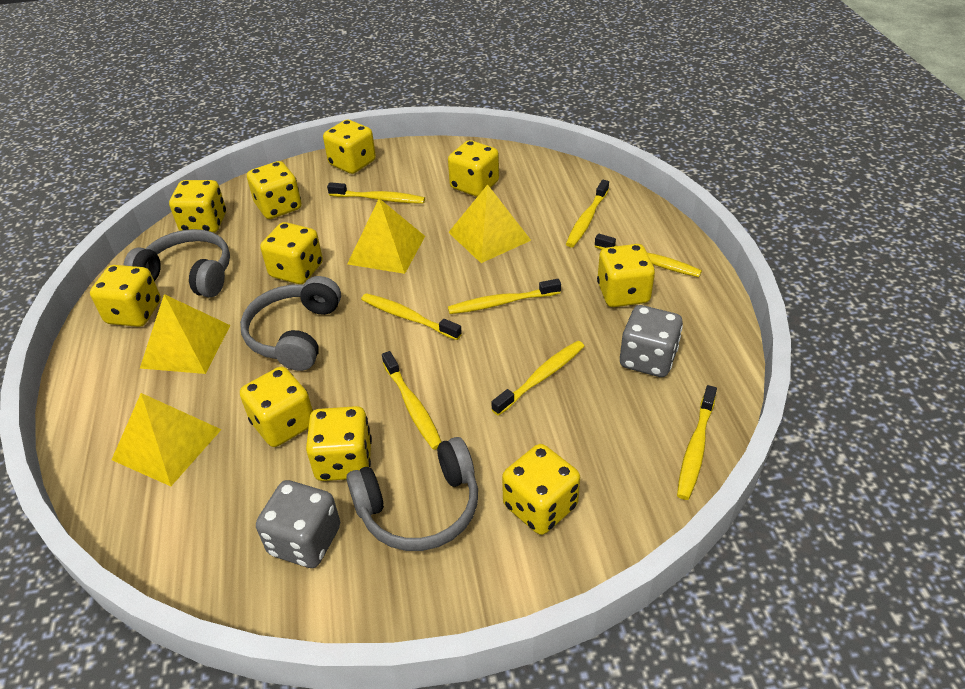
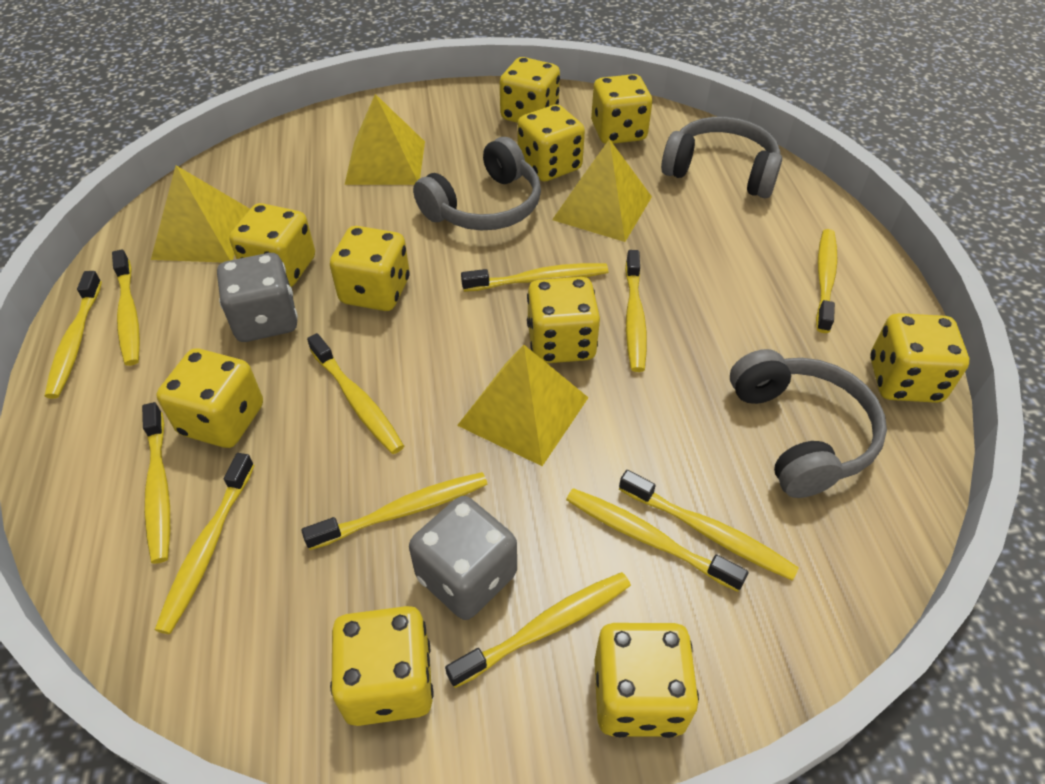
yellow toothbrush: 8 -> 12

